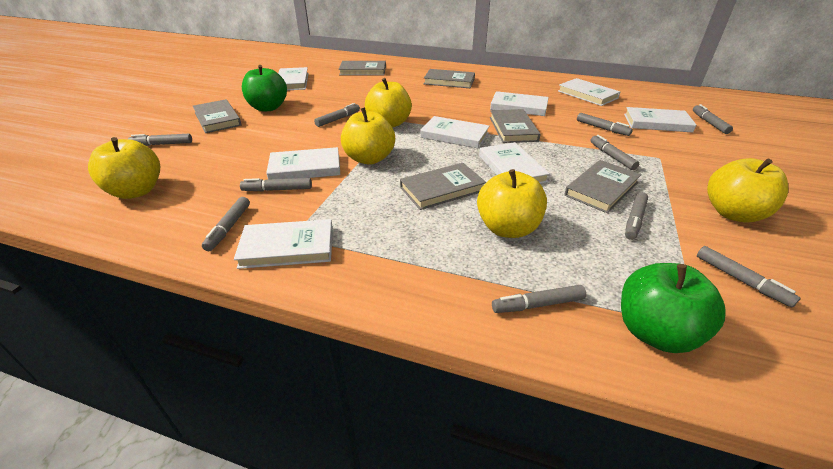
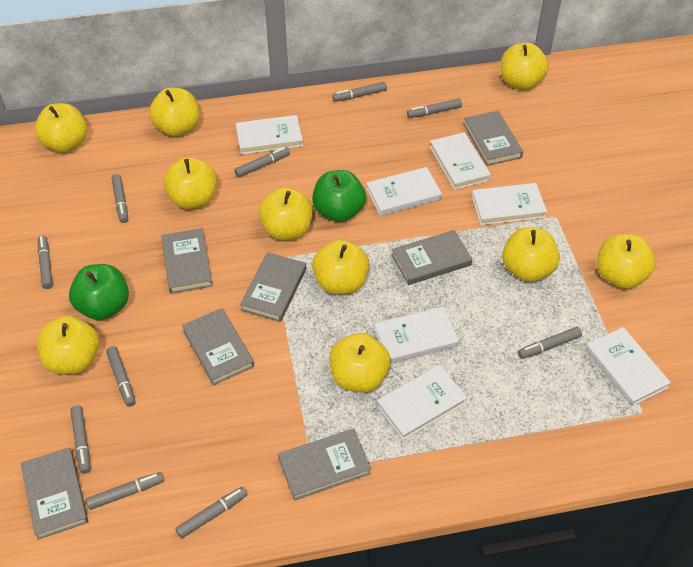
grey book: 6 -> 7
white book: 8 -> 7
yellow apple: 5 -> 10

